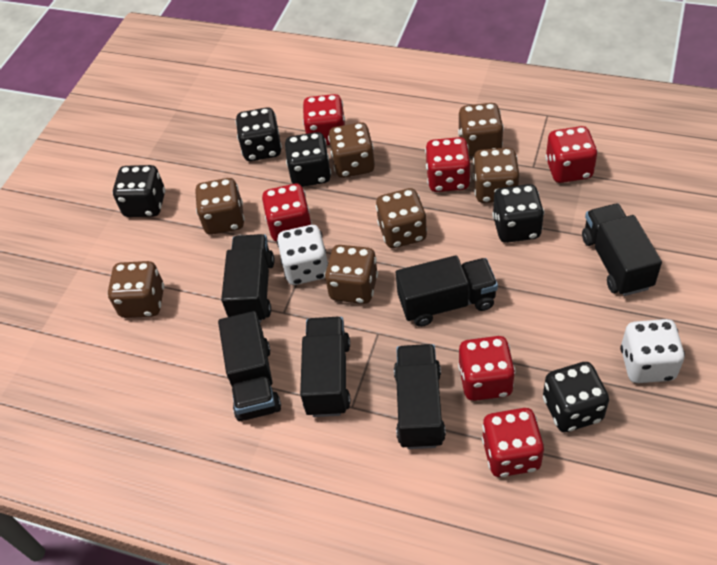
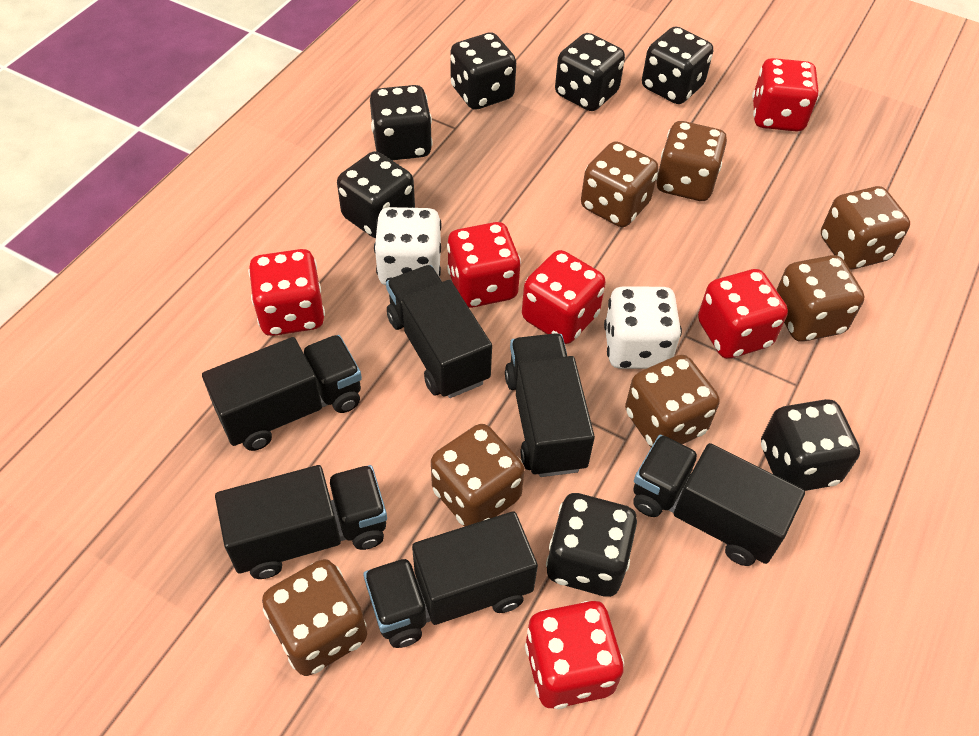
black dice: 5 -> 7

